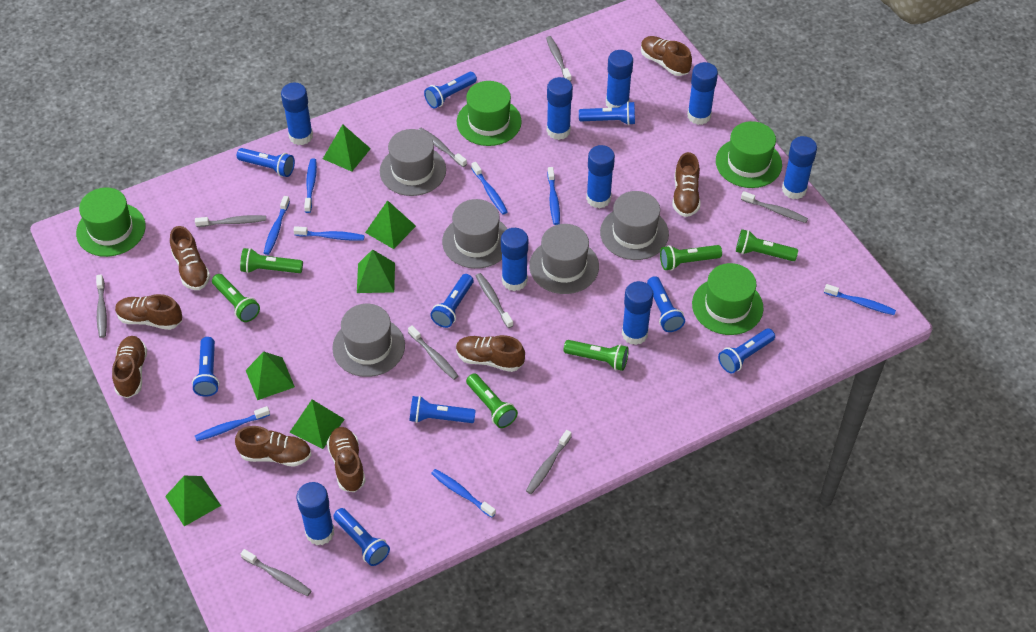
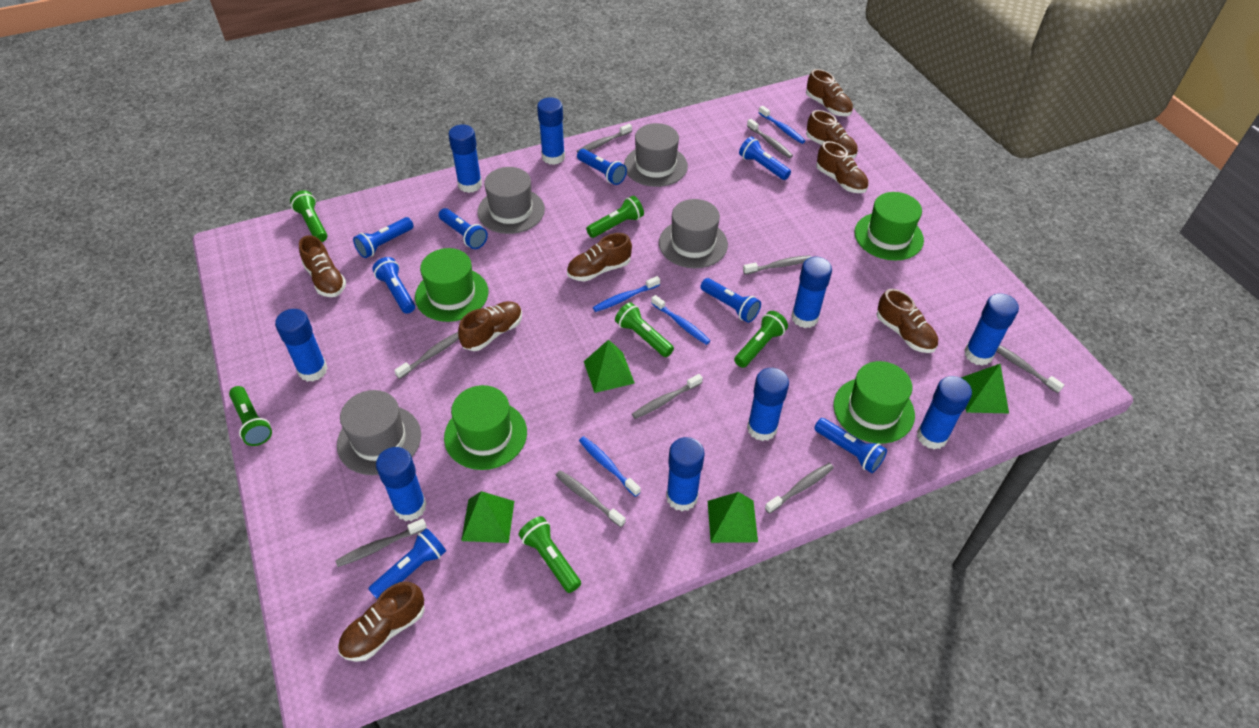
blue flashlight: 9 -> 8
blue toothbrush: 8 -> 4
green pyramid: 6 -> 4
grey hat: 5 -> 4

